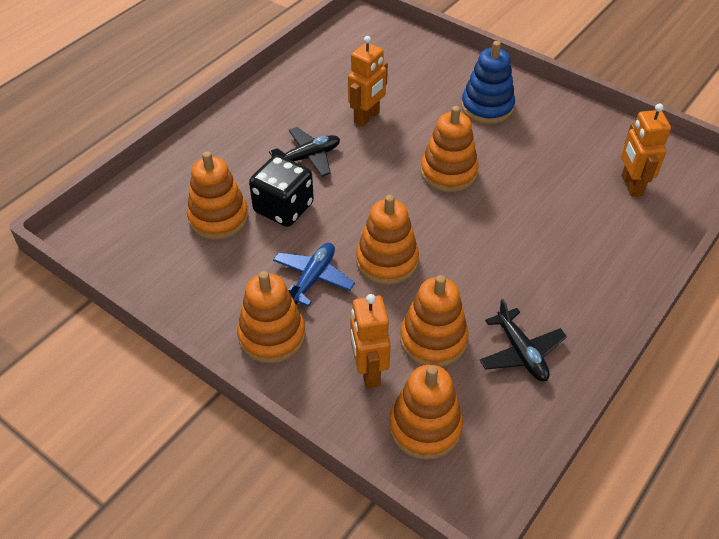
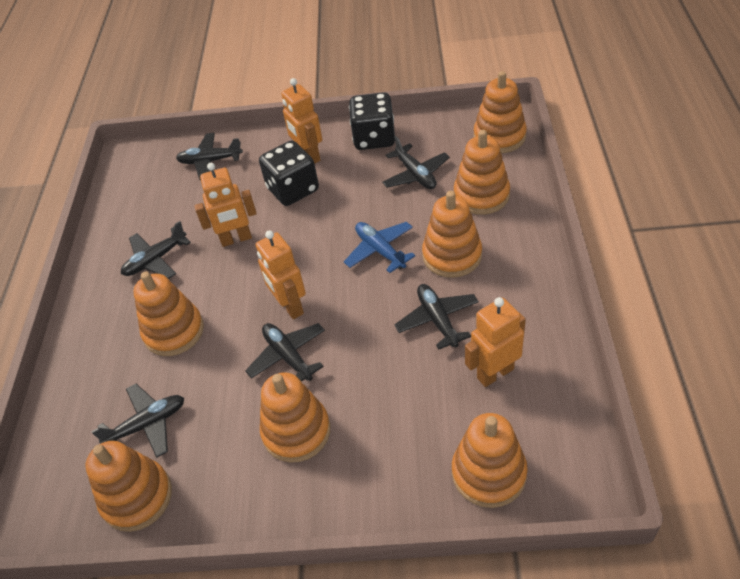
black dice: 1 -> 2
black plane: 2 -> 6
blue stacking toy: 1 -> 0
orange robot: 3 -> 4
orange stacking toy: 6 -> 7

